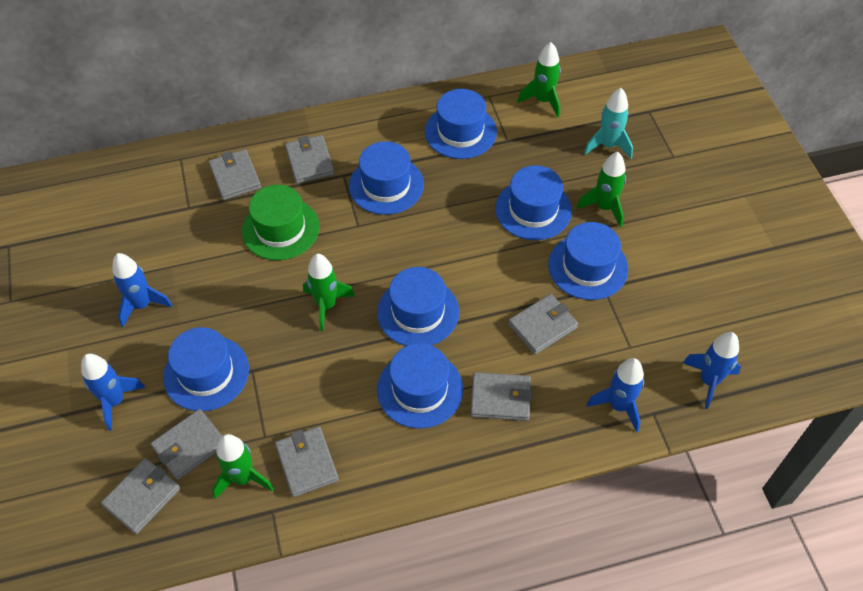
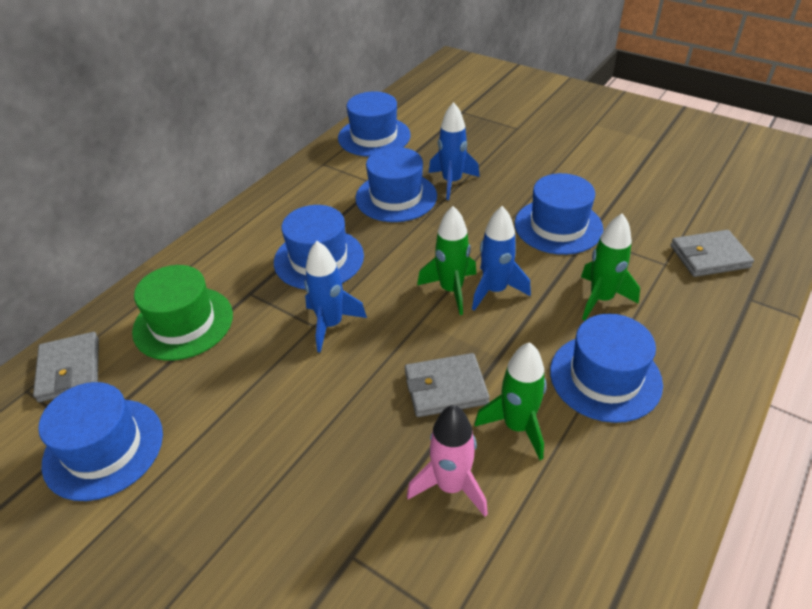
blue hat: 7 -> 6
blue rocket: 4 -> 3
green rocket: 4 -> 3
grey wallet: 7 -> 3
pink rocket: 0 -> 1
turquoise rocket: 1 -> 0

